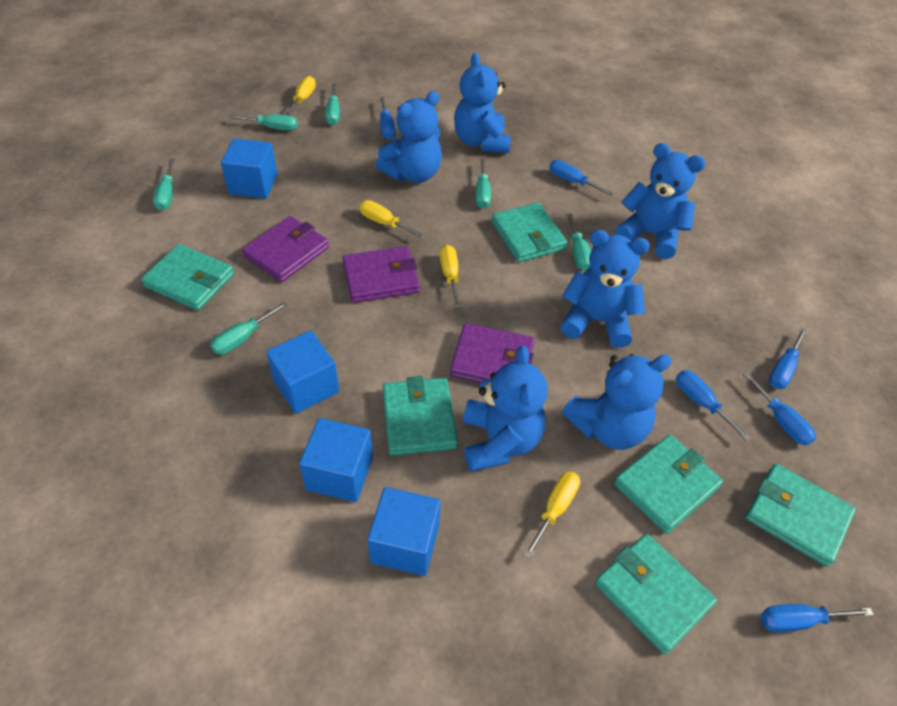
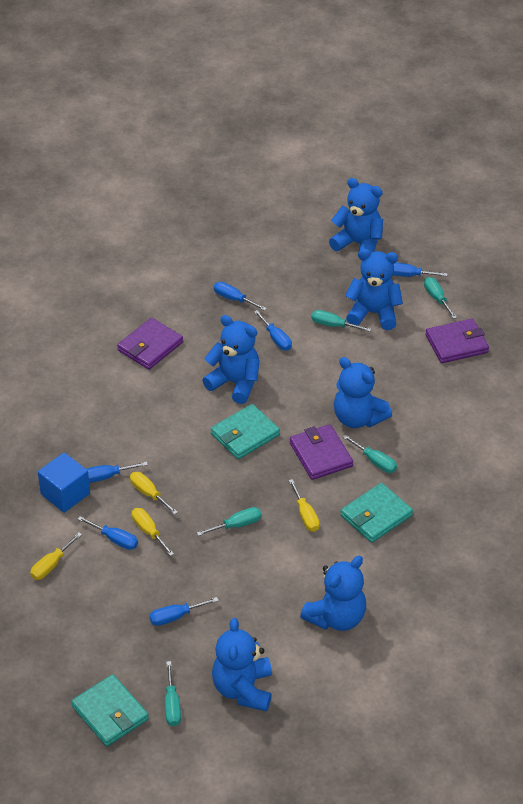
blue cube: 4 -> 1
turquoise screwdriver: 6 -> 5
turquoise wallet: 6 -> 3

